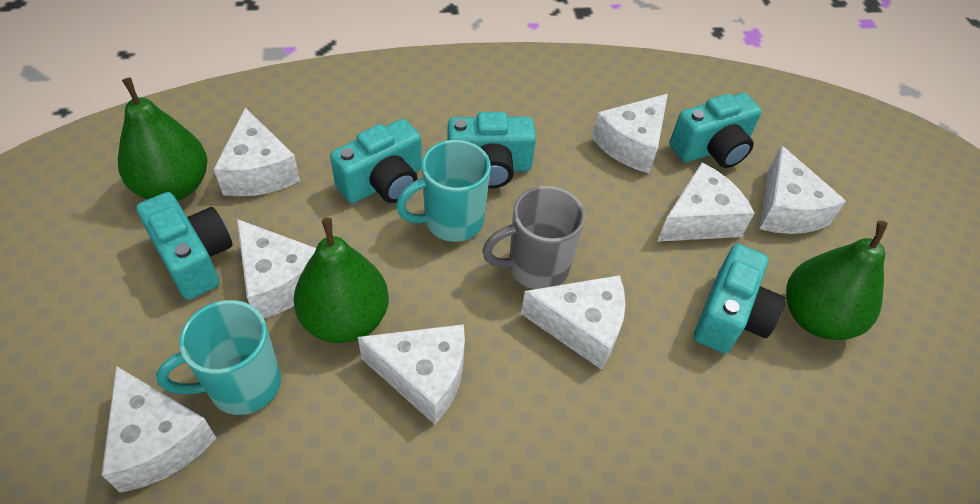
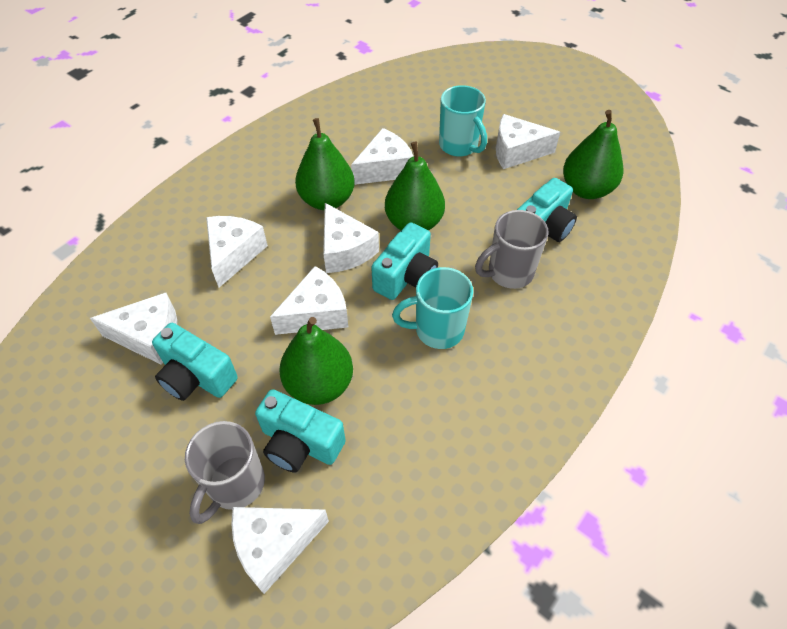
green pear: 3 -> 4
grey mug: 1 -> 2
turquoise camera: 5 -> 4
white cheese: 8 -> 7

